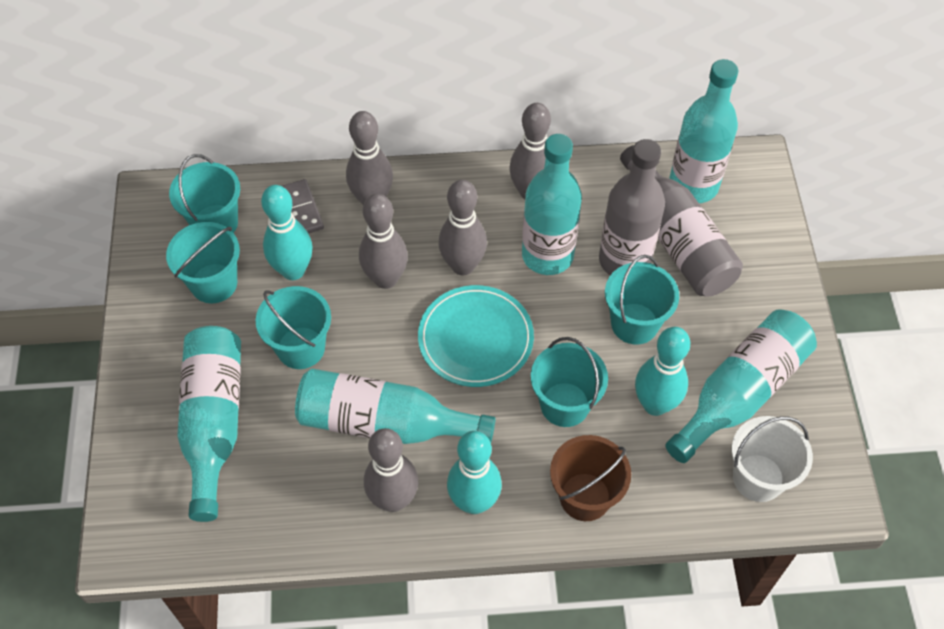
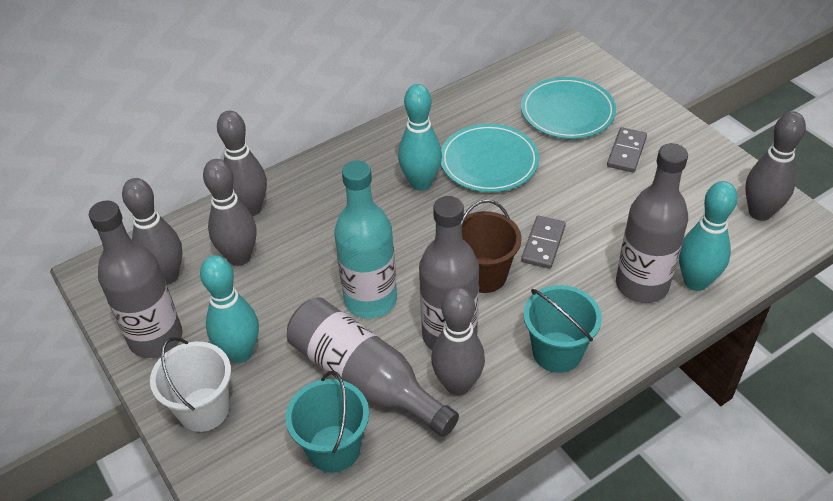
grey bottle: 2 -> 4
grey domino: 1 -> 2
turquoise bottle: 5 -> 1
turquoise bucket: 5 -> 2
turquoise plate: 1 -> 2

